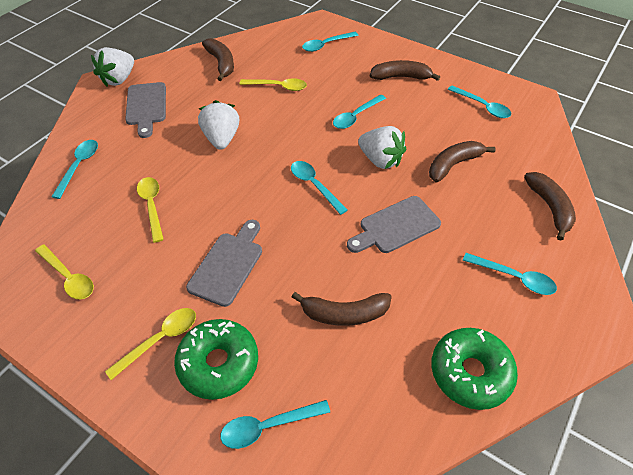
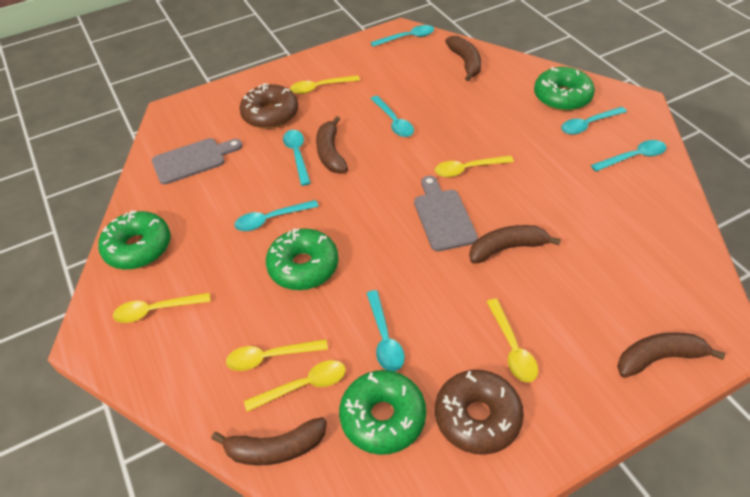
brown donut: 0 -> 2
green donut: 2 -> 4
grey cutting board: 3 -> 2
white strawberry: 3 -> 0
yellow spoon: 4 -> 6

